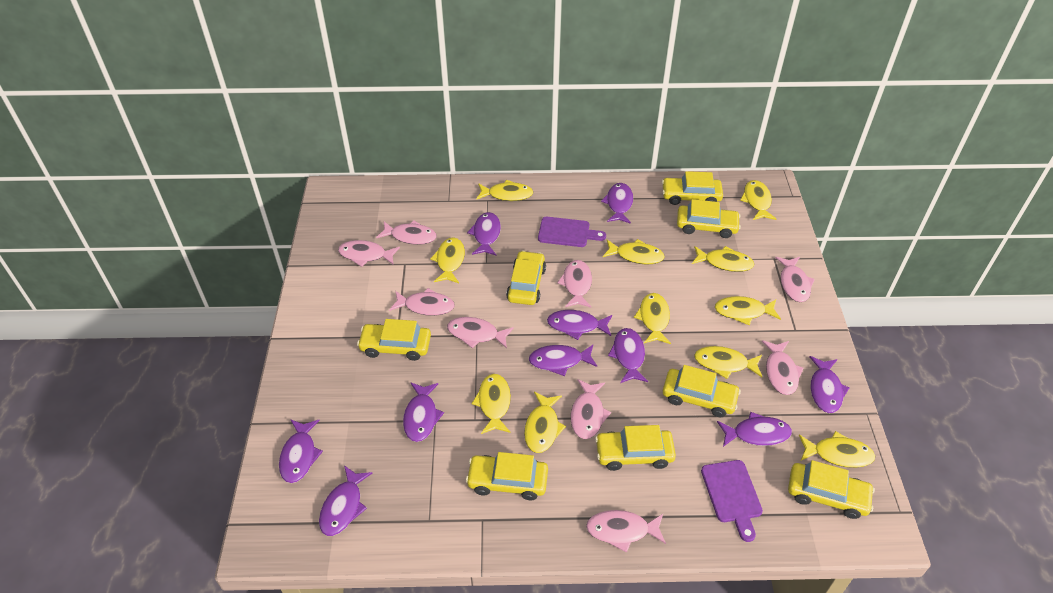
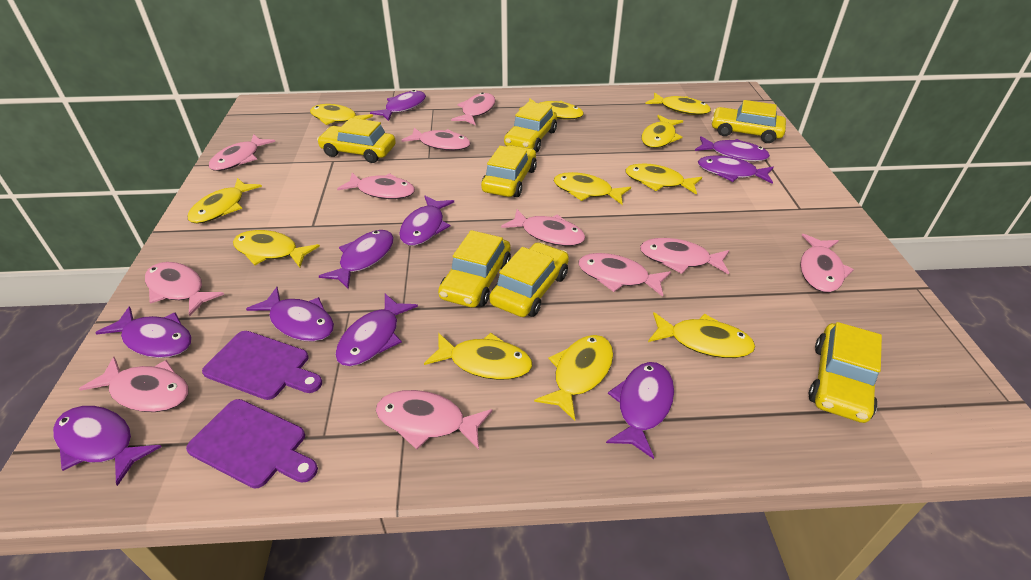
pink fish: 9 -> 11
yellow car: 8 -> 7

